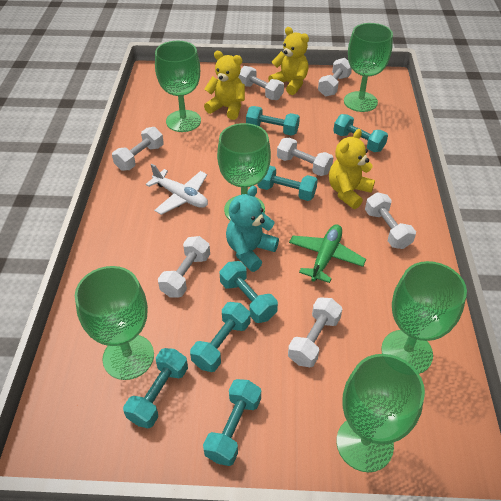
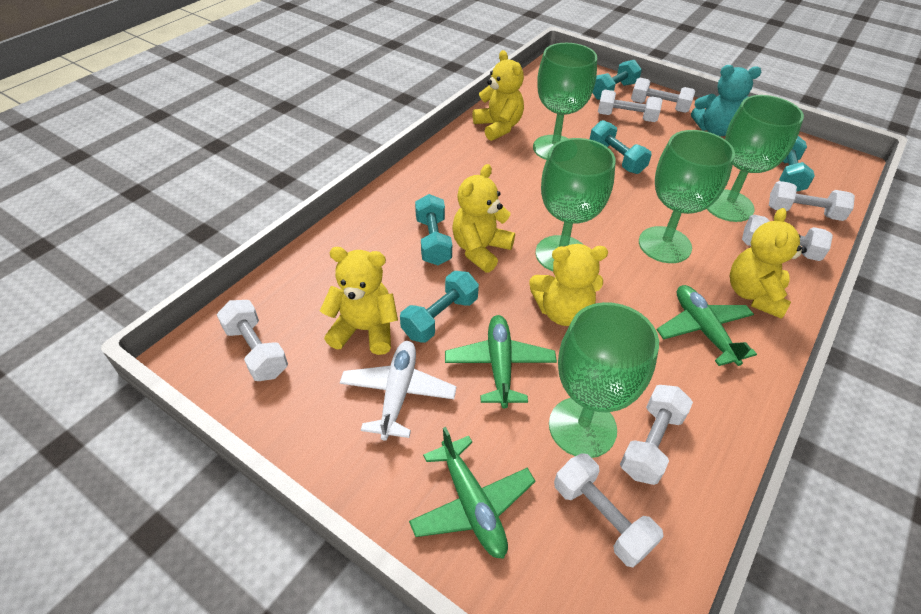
green goblet: 6 -> 5
green plane: 1 -> 3
turquoise dumbbell: 7 -> 5
yellow teddy bear: 3 -> 5

